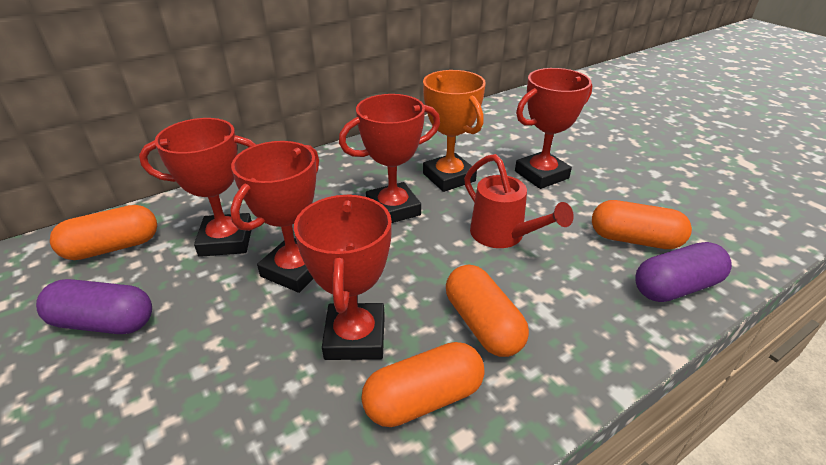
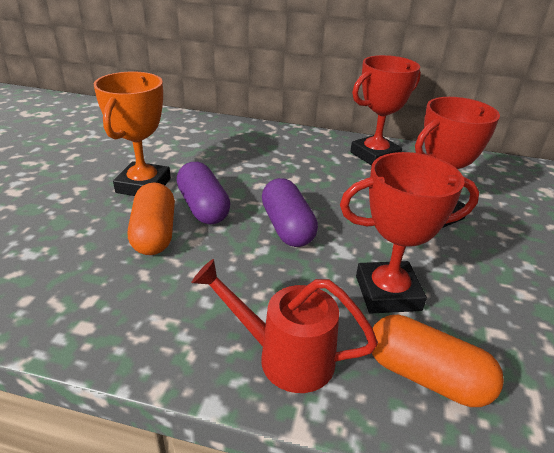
orange capsule: 4 -> 2
red trophy: 5 -> 3

